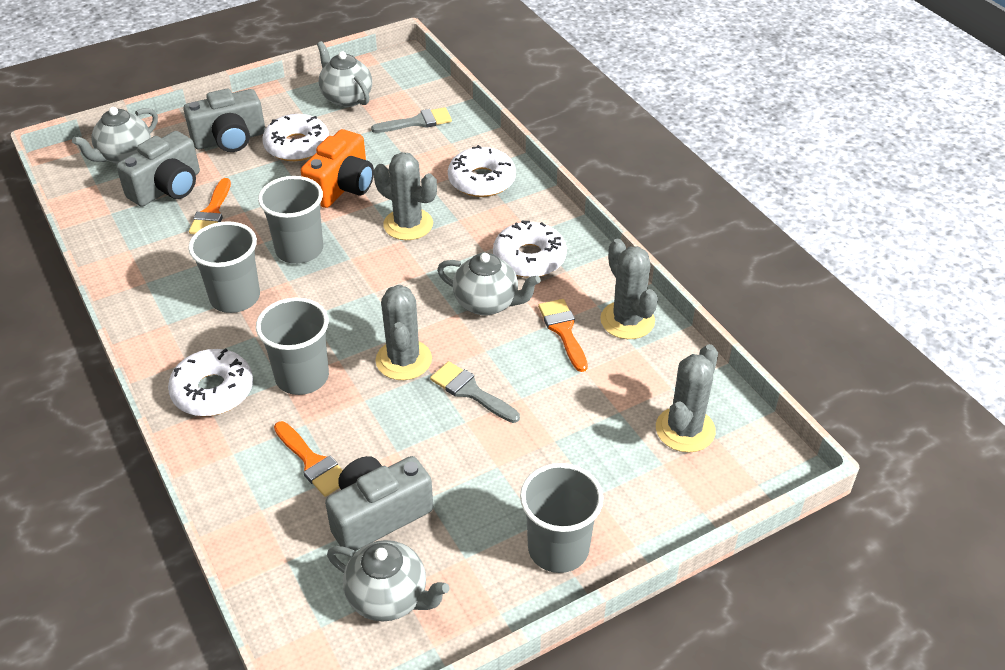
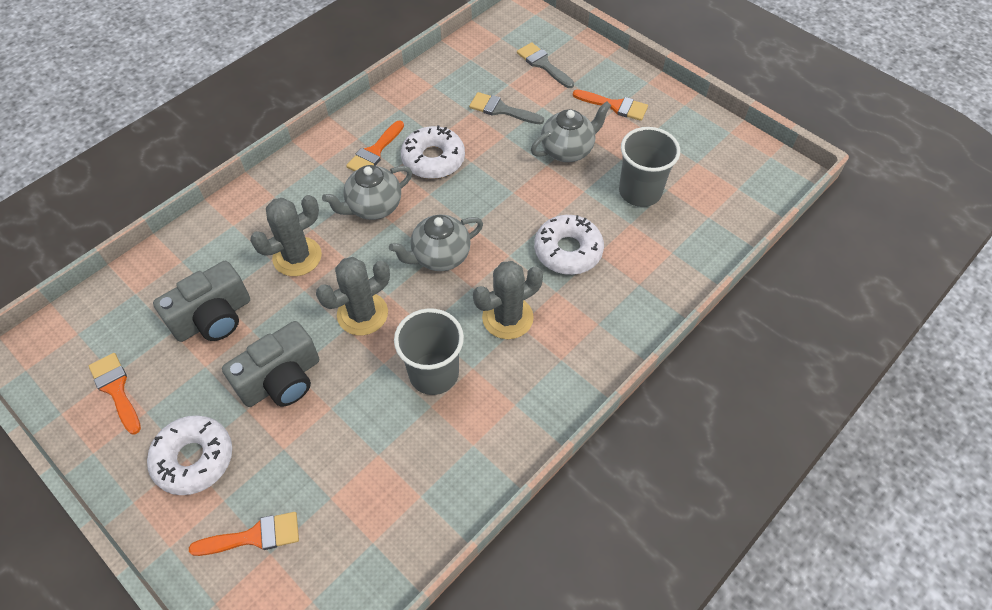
grey cactus: 4 -> 3
grey camera: 3 -> 2
grey cup: 4 -> 2
grey teapot: 4 -> 3
orange brush: 3 -> 4
orange camera: 1 -> 0
white donut: 4 -> 3

